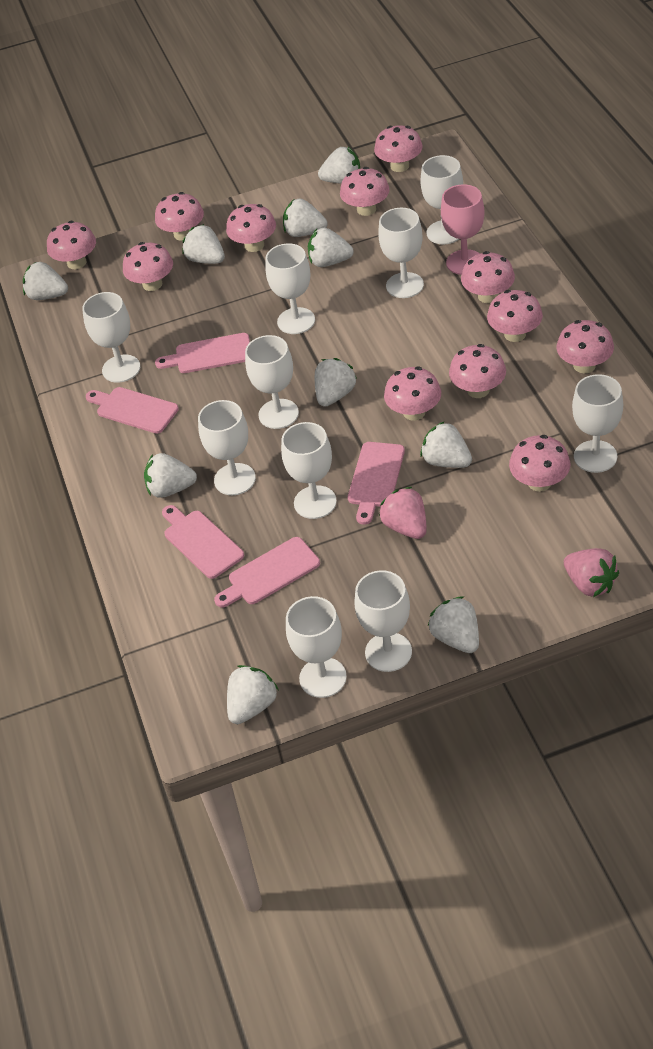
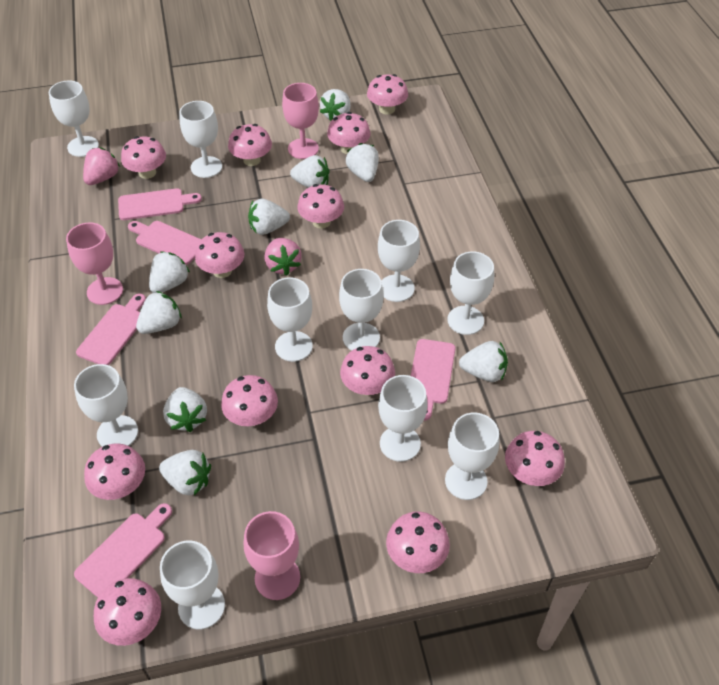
pink goblet: 1 -> 3
white strawberry: 10 -> 9

